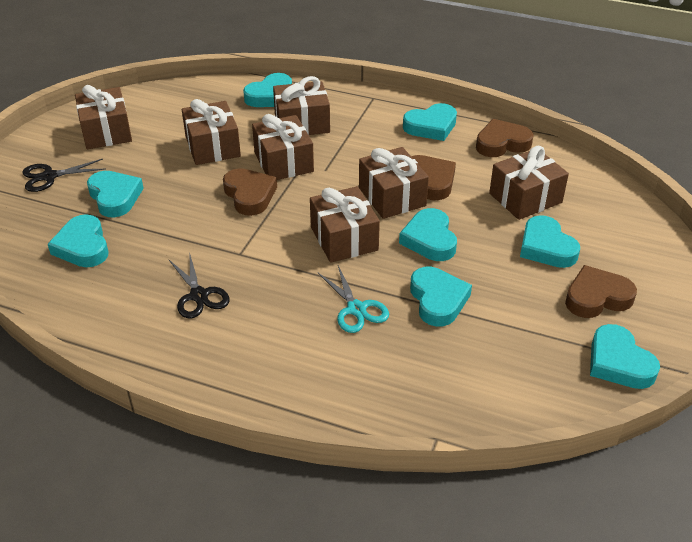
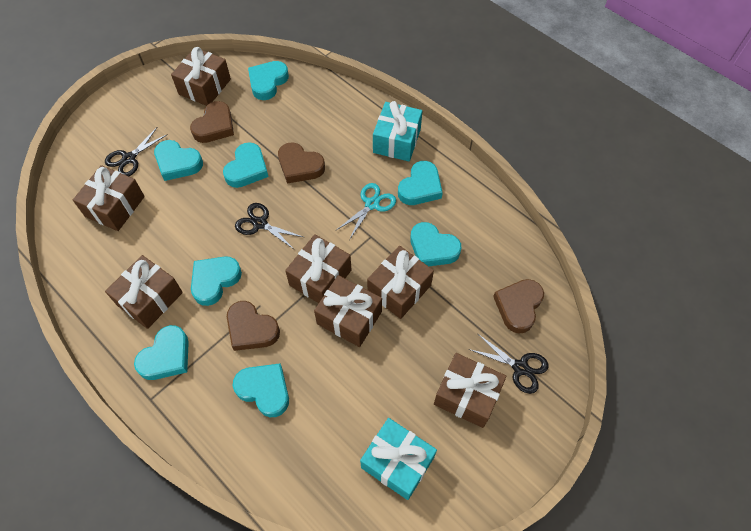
black scissors: 2 -> 3
turquoise gift: 0 -> 2

